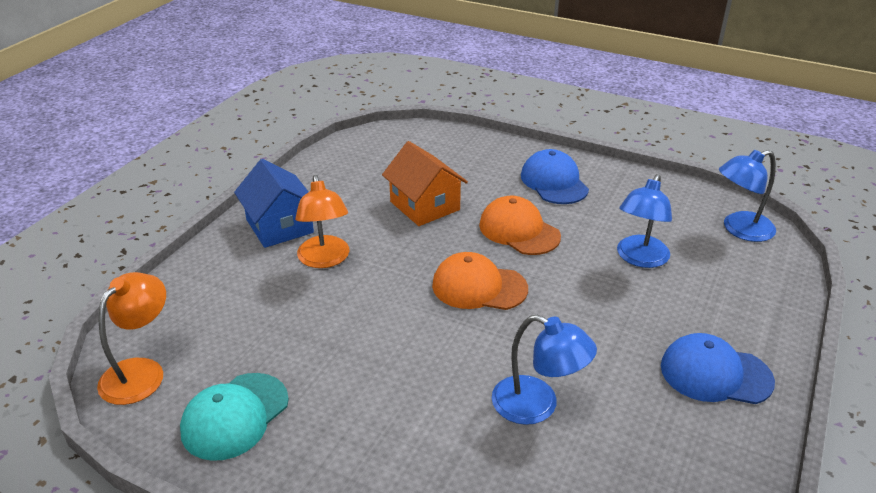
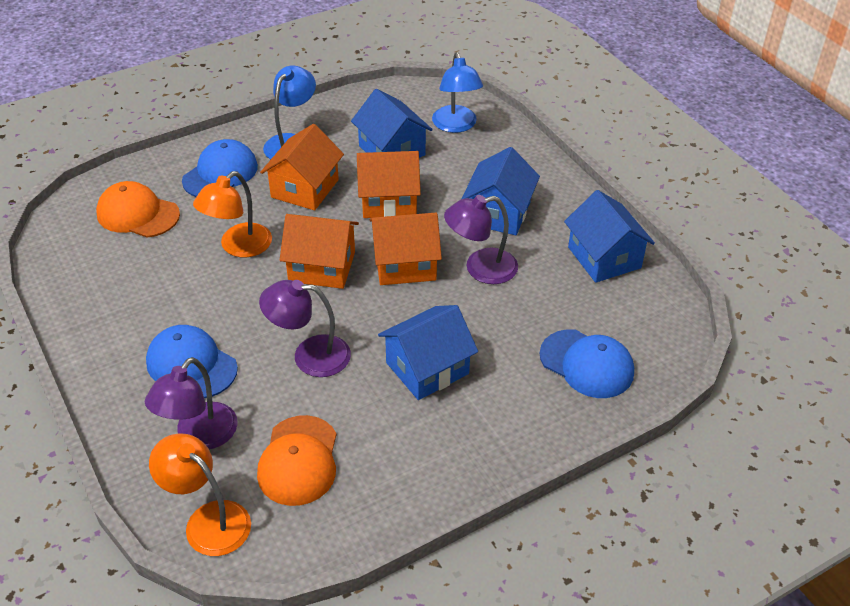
blue cap: 2 -> 3
blue house: 1 -> 4
blue lamp: 3 -> 2
orange house: 1 -> 4
purple lamp: 0 -> 3
turquoise cap: 1 -> 0

